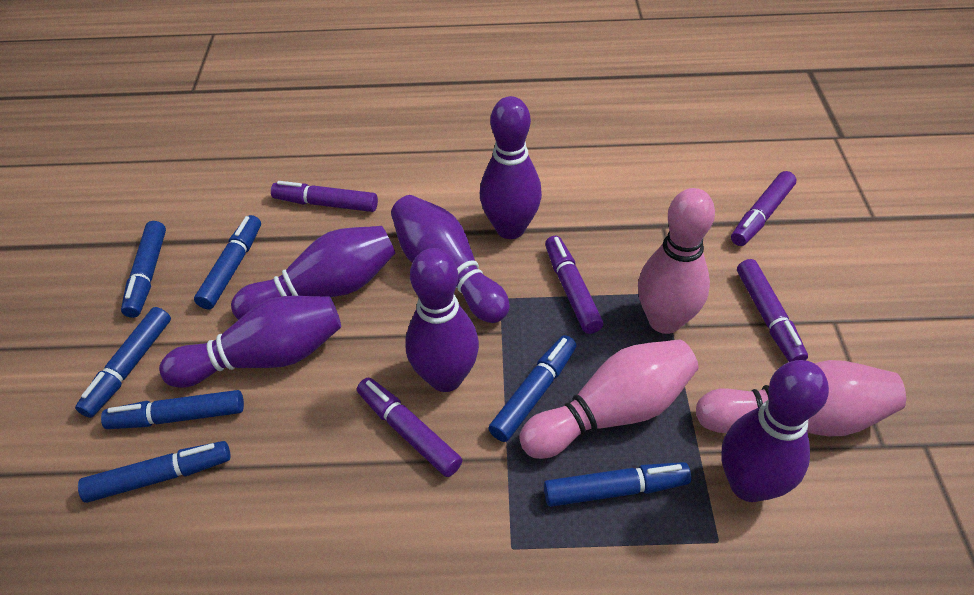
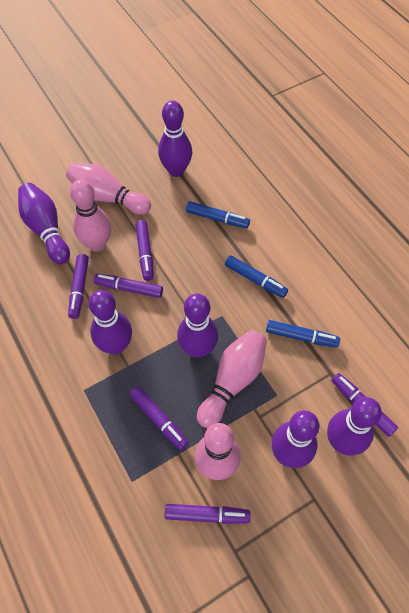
blue marker: 7 -> 3
pink bowling pin: 3 -> 4
purple marker: 5 -> 6

